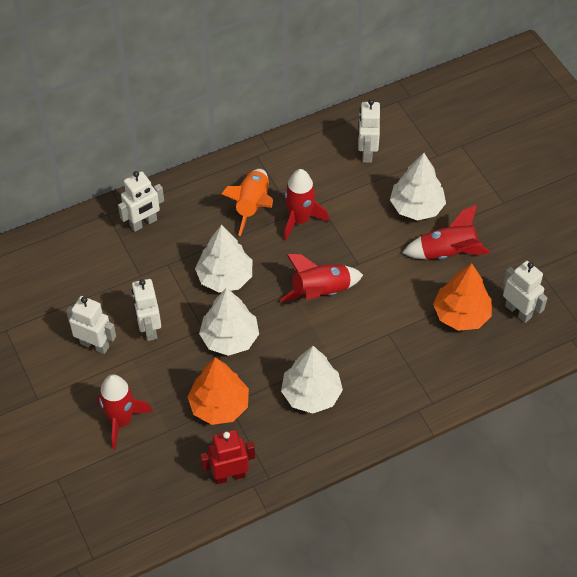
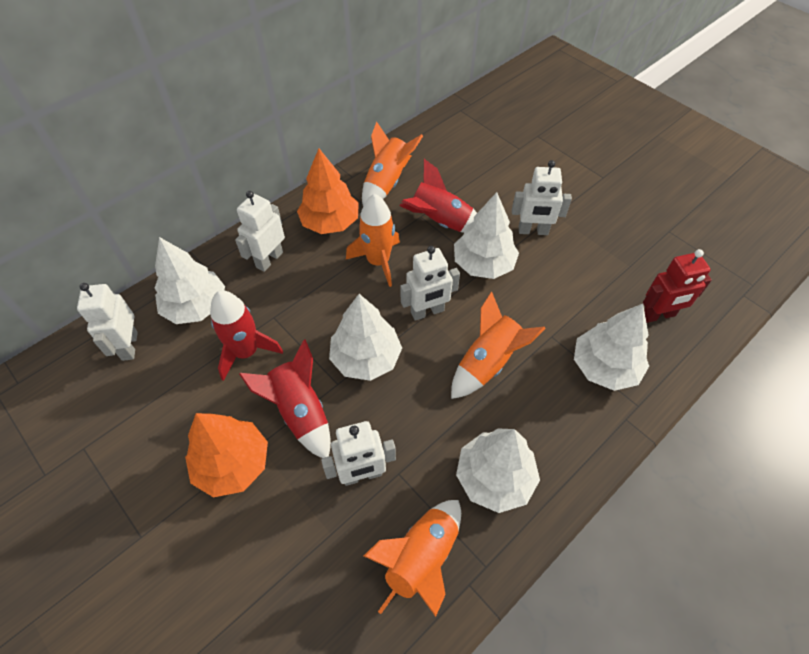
orange rocket: 1 -> 4
red rocket: 4 -> 3
white tree: 4 -> 5

